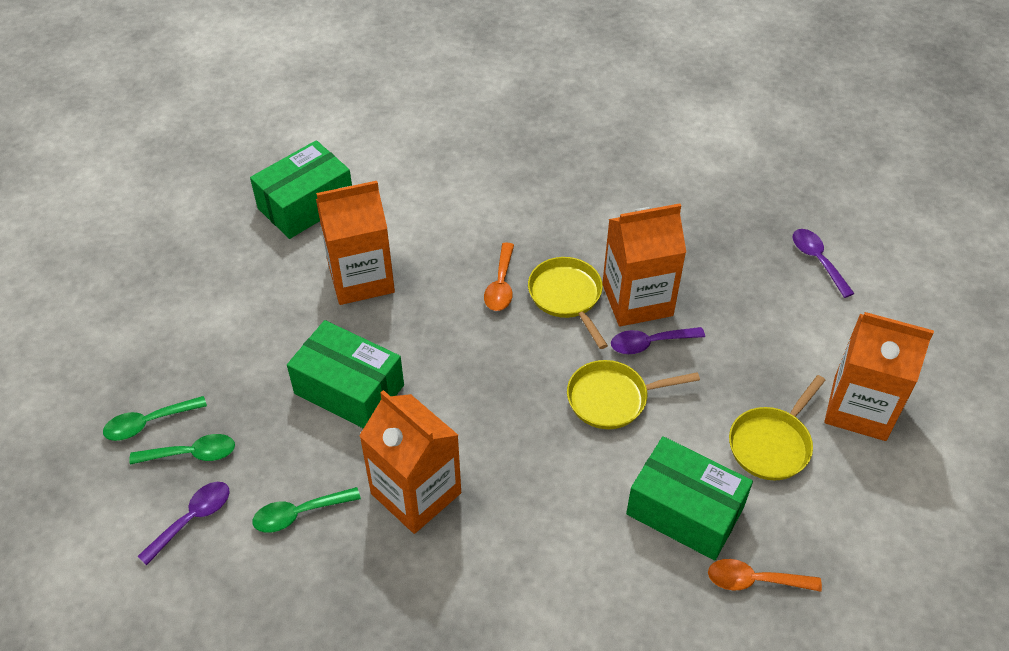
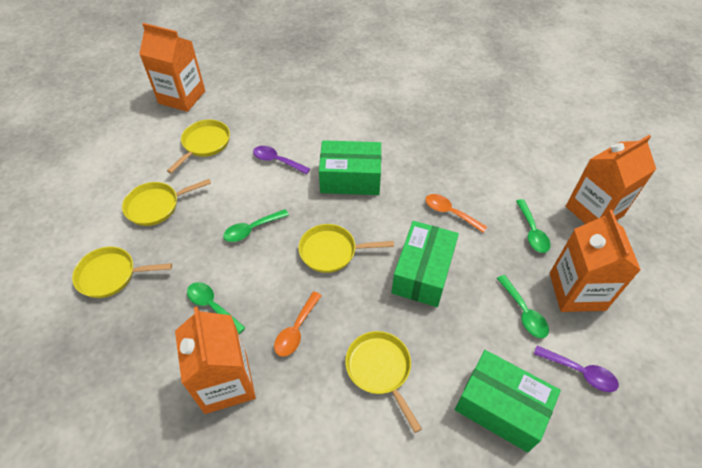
green spoon: 3 -> 4
purple spoon: 3 -> 2
yellow pan: 3 -> 5

